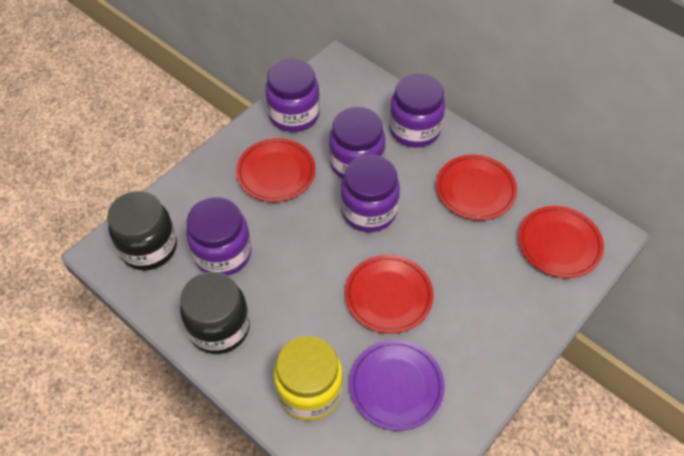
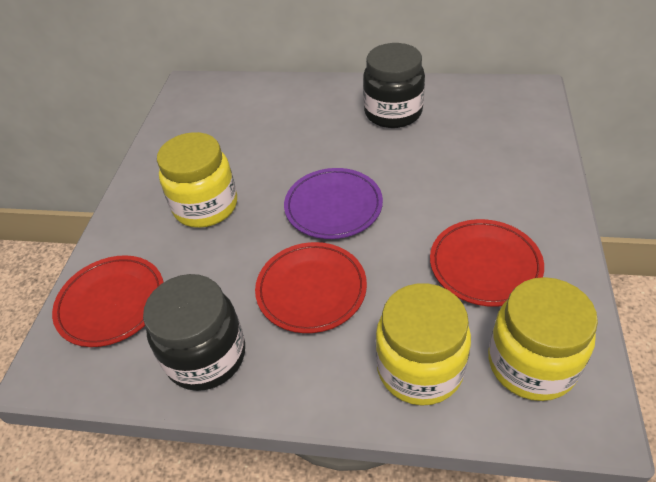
purple jar: 5 -> 0
red plate: 4 -> 3
yellow jar: 1 -> 3

